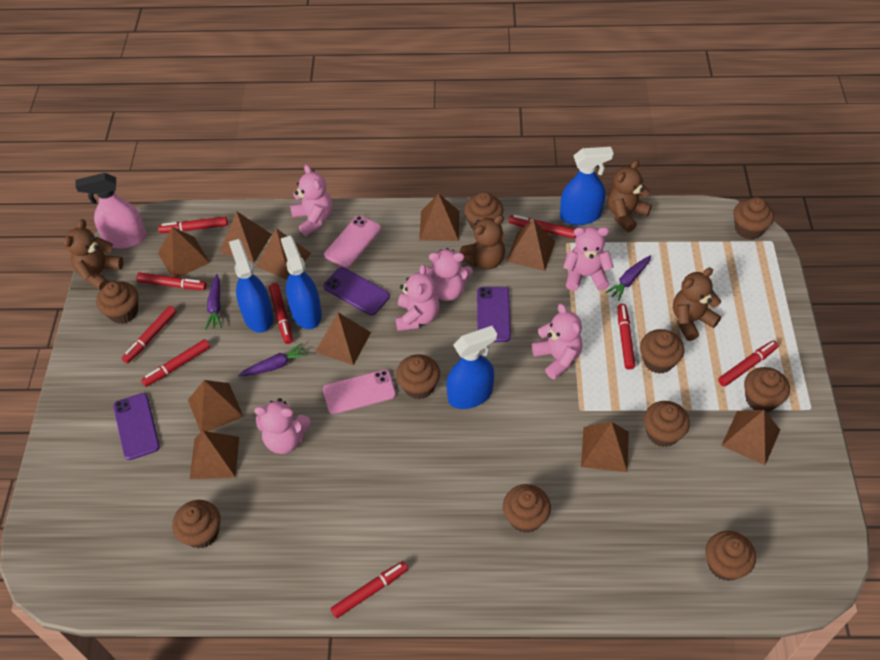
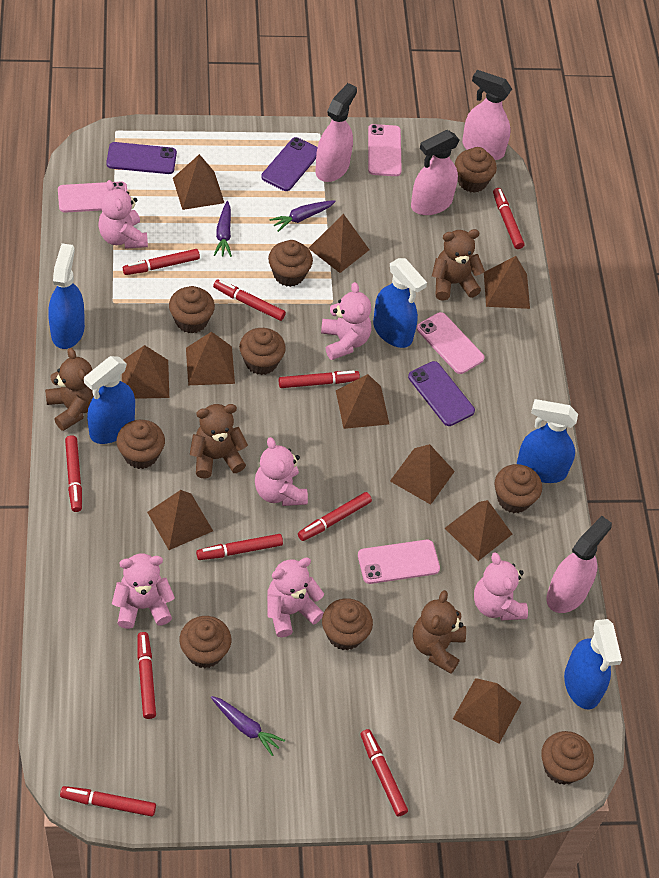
blue spray bottle: 4 -> 5
brown cupcake: 10 -> 9
pink phone: 2 -> 4
pink spray bottle: 1 -> 4
red marker: 9 -> 10

